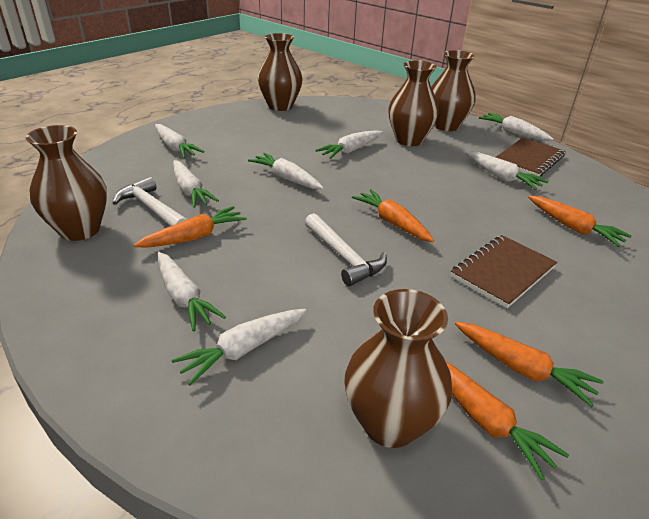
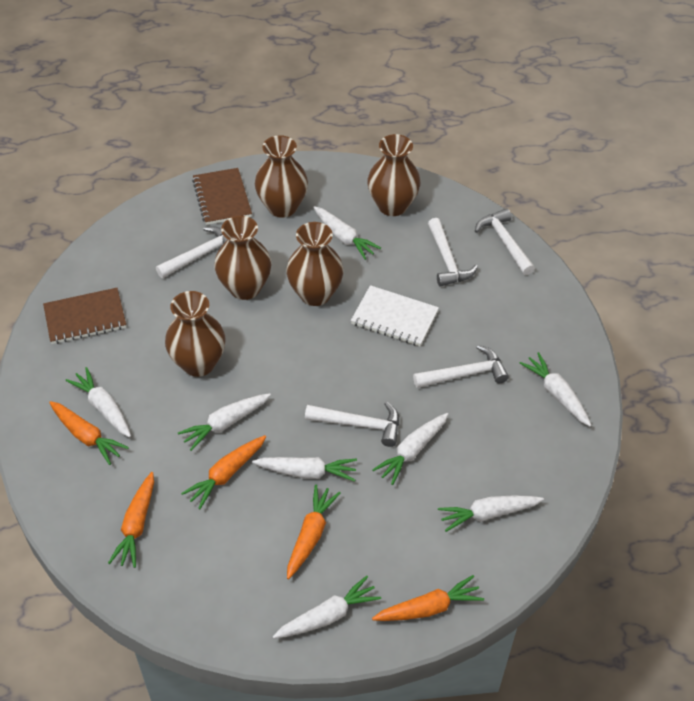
white hammer: 2 -> 5
white notebook: 0 -> 1

